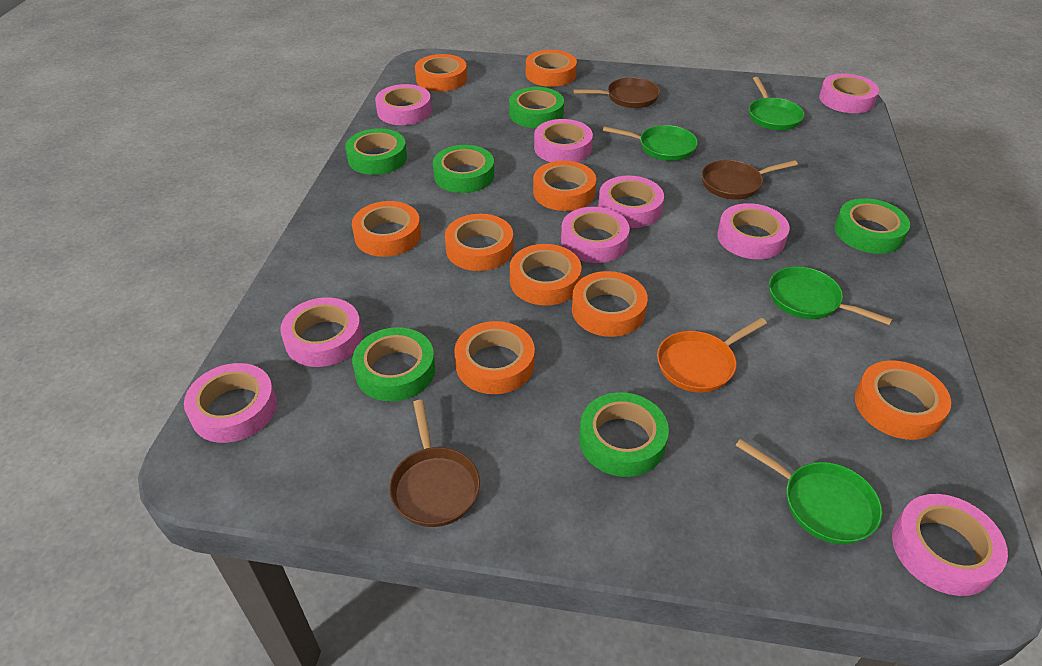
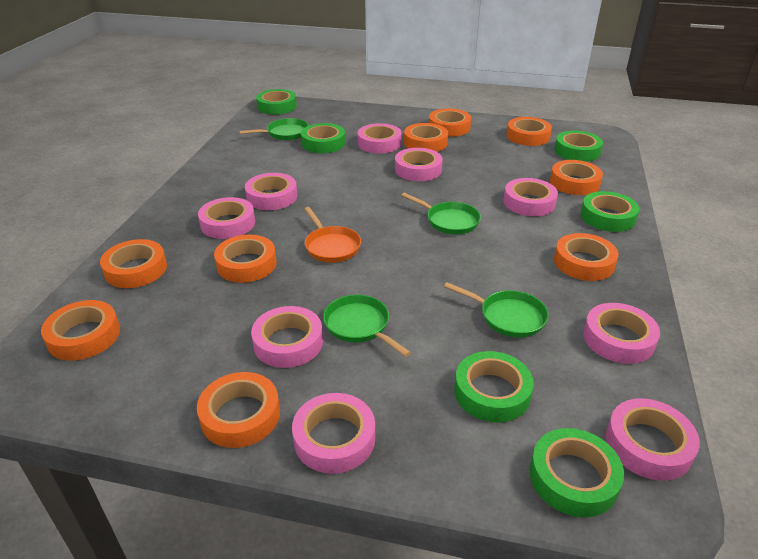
brown pan: 3 -> 0

